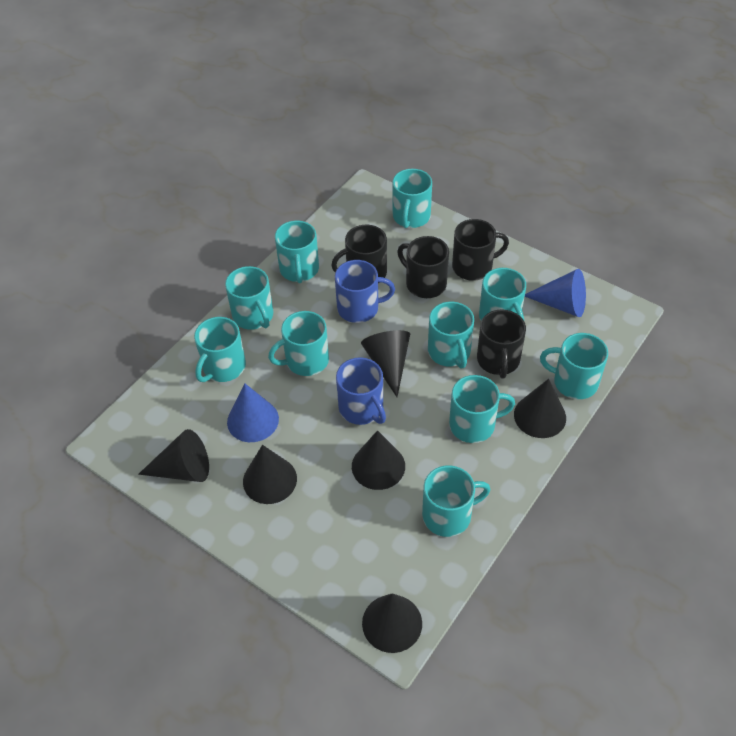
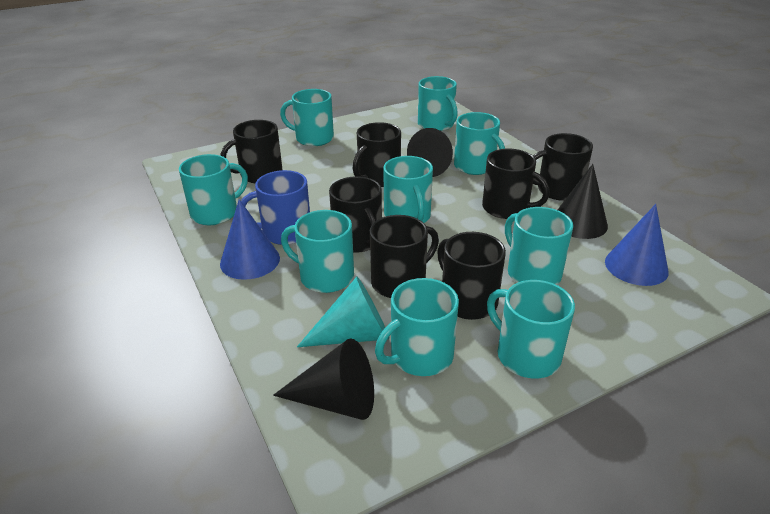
black cone: 6 -> 3
black mug: 4 -> 7
blue mug: 2 -> 1
turquoise cone: 0 -> 1
turquoise mug: 10 -> 9

